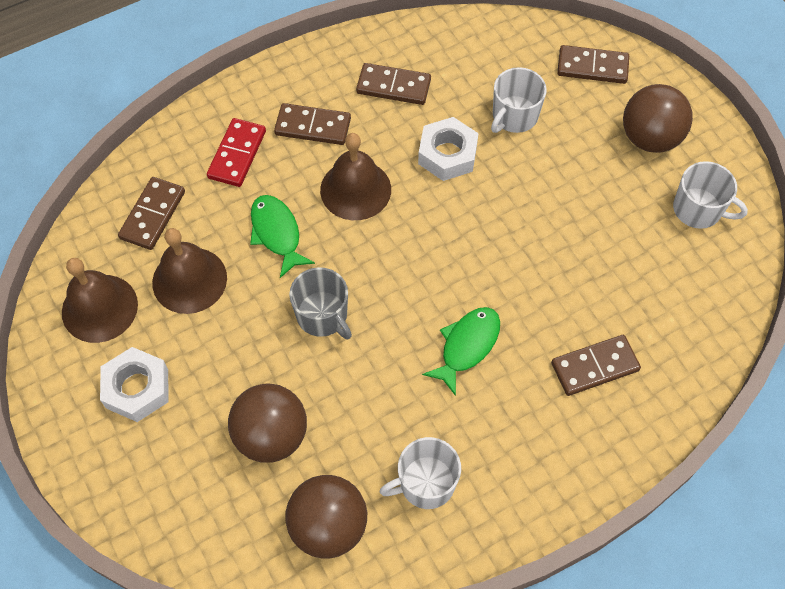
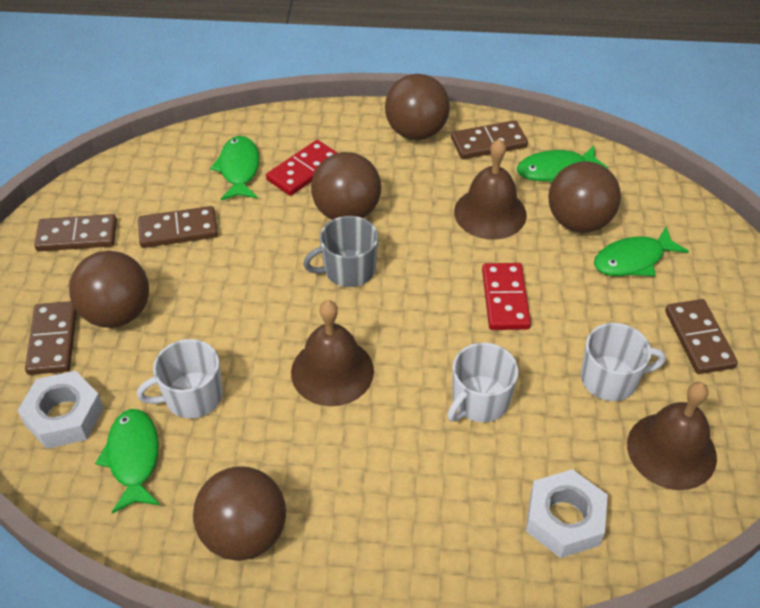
brown ball: 3 -> 5
green fish: 2 -> 4
red domino: 1 -> 2

